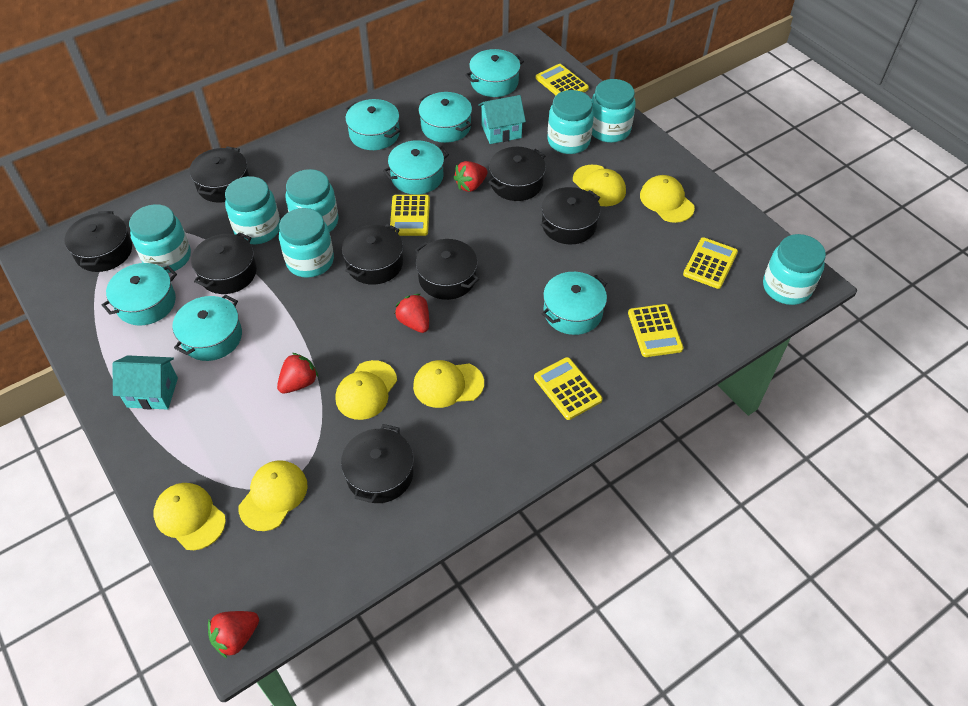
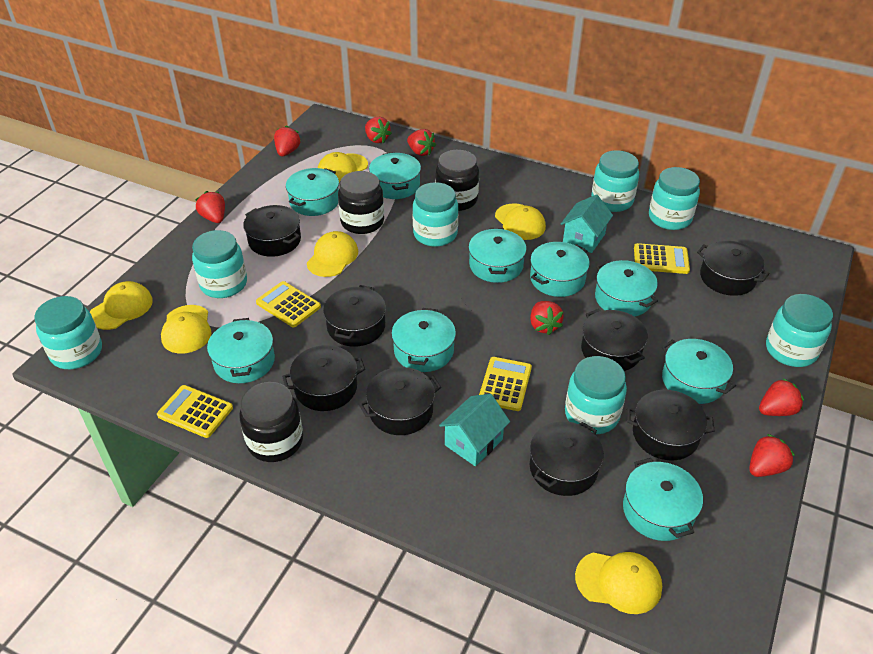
black jar: 0 -> 3
red strawberry: 4 -> 7
turquoise pot: 7 -> 9
yellow calculator: 5 -> 4

